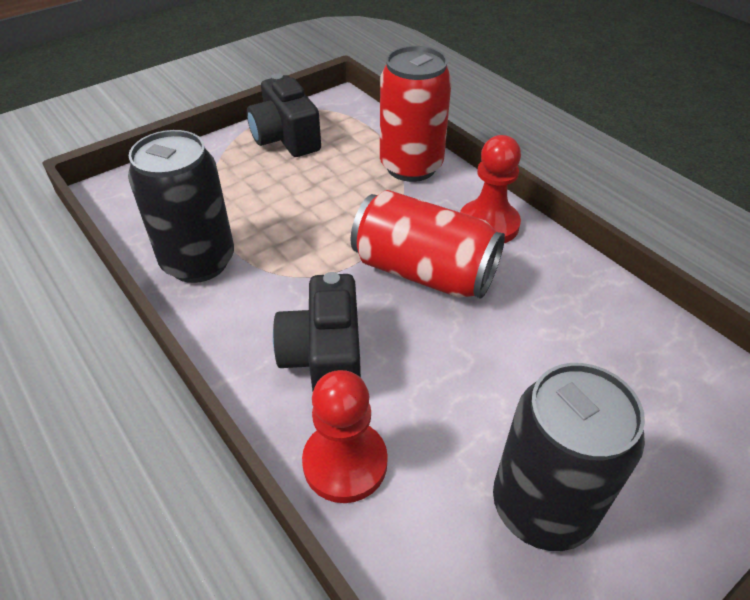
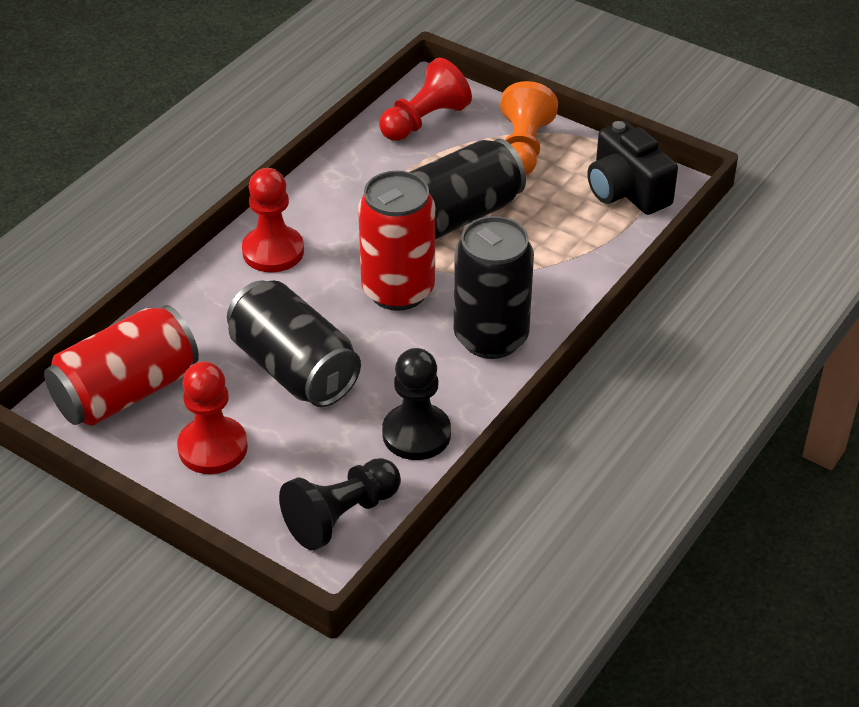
black camera: 2 -> 1
black can: 2 -> 3
black pawn: 0 -> 2
orange pawn: 0 -> 1
red pawn: 2 -> 3

